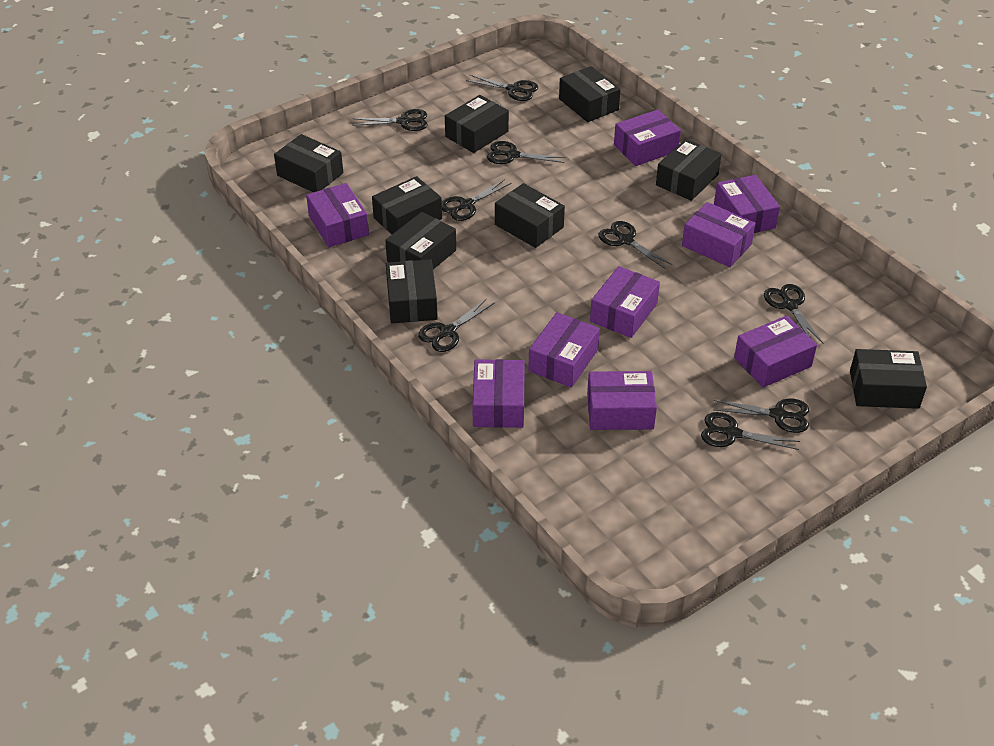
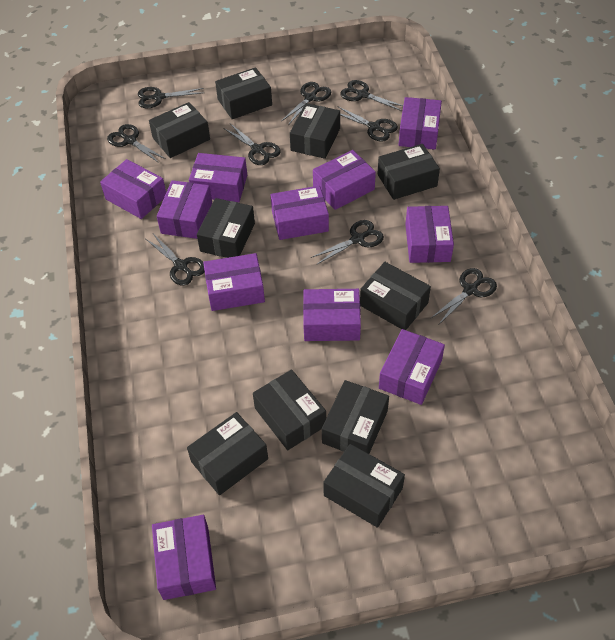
black box: 9 -> 10
purple box: 9 -> 11

